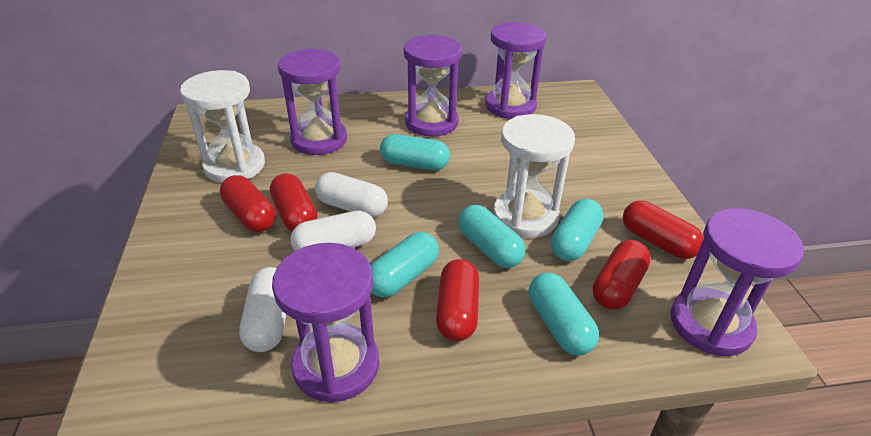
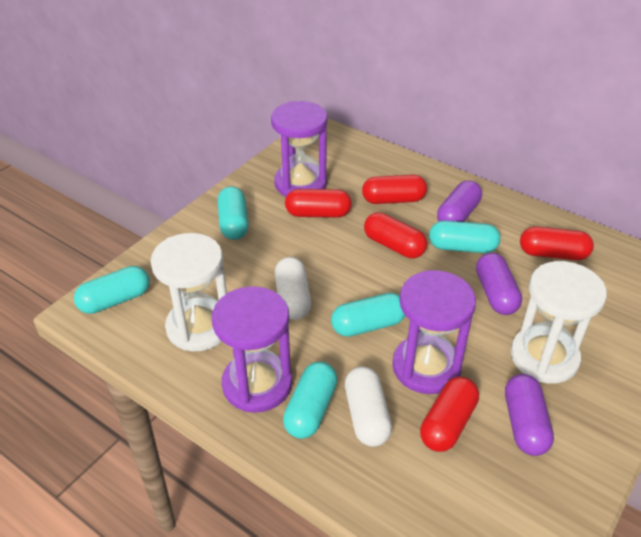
purple capsule: 0 -> 3
purple hourglass: 5 -> 3
white capsule: 3 -> 2

